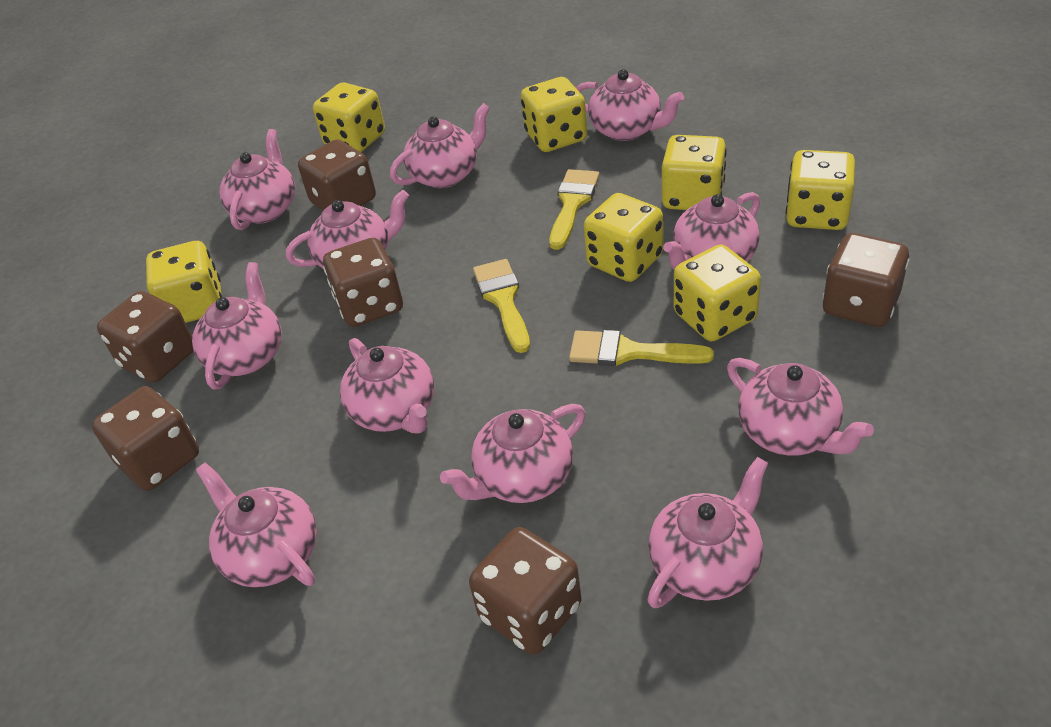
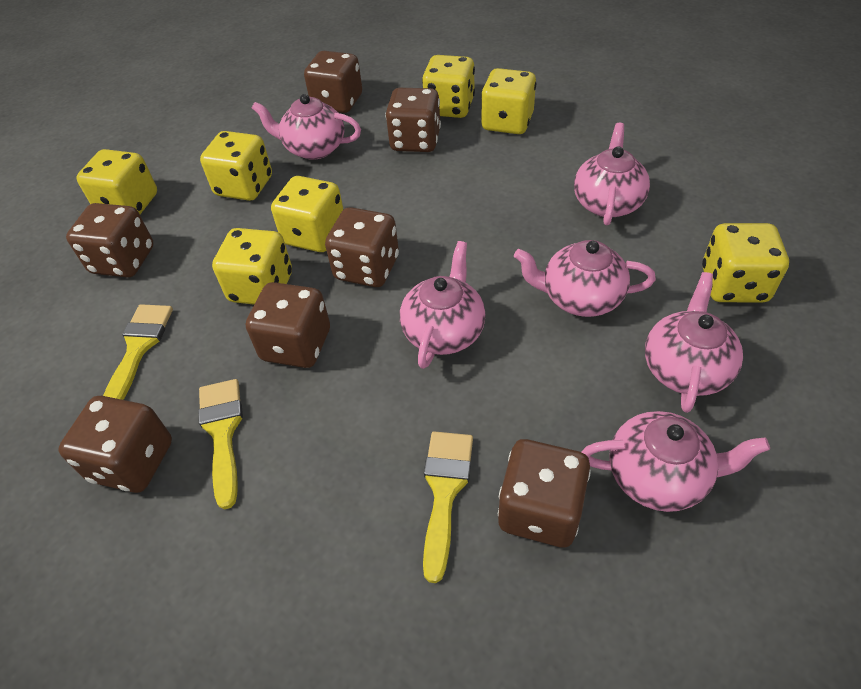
brown dice: 6 -> 7
pink teapot: 11 -> 6

